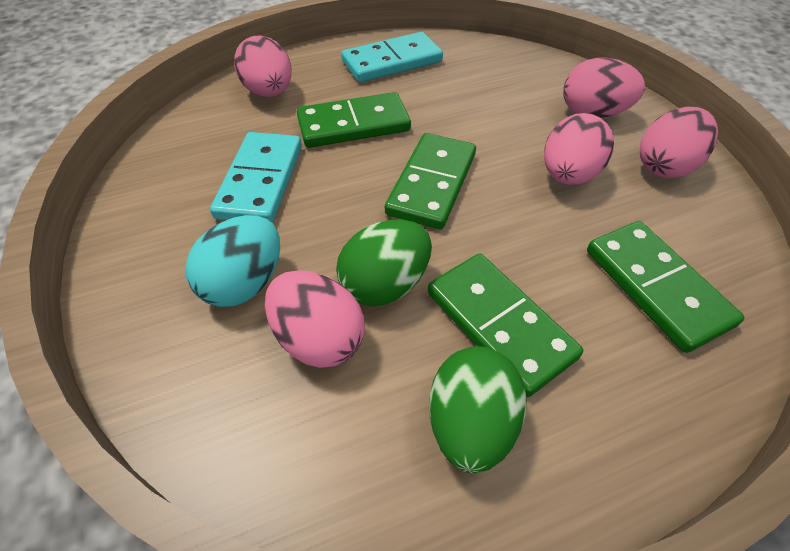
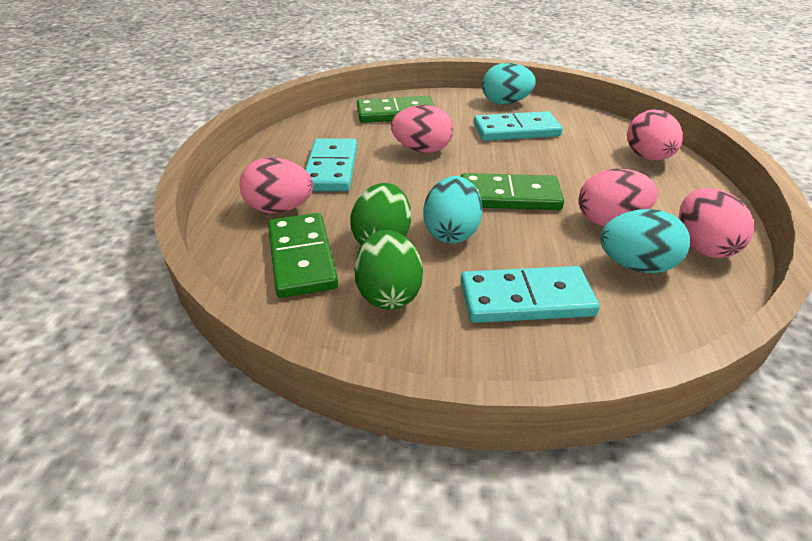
green domino: 4 -> 3
turquoise domino: 2 -> 3
turquoise egg: 1 -> 3

